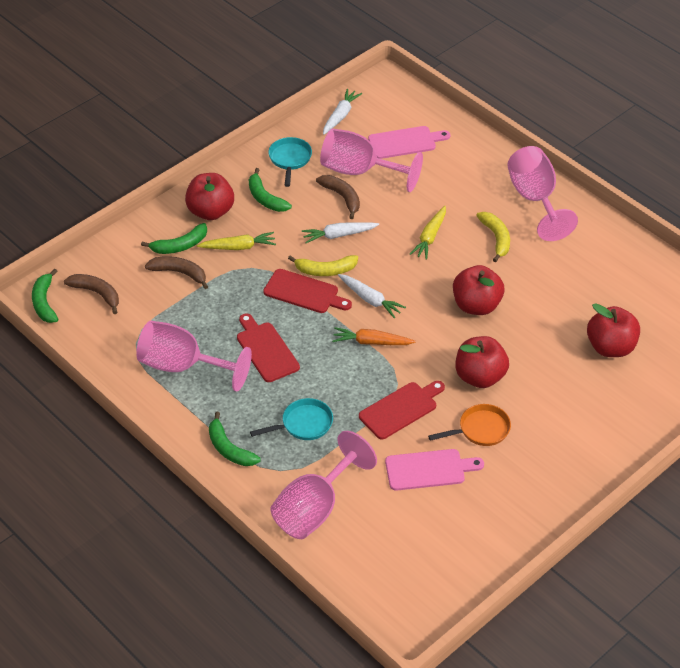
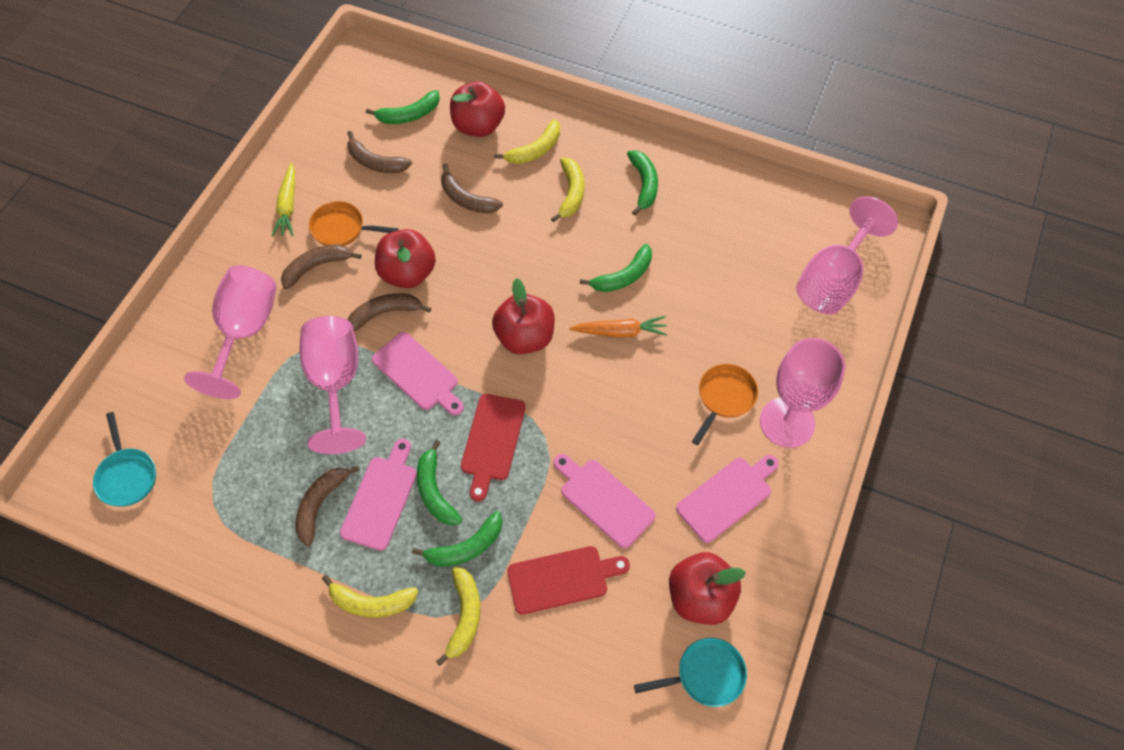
brown banana: 3 -> 5
green banana: 4 -> 5
orange pan: 1 -> 2
pink cutting board: 2 -> 4
red cutting board: 3 -> 2
white carrot: 3 -> 0
yellow banana: 2 -> 4
yellow carrot: 2 -> 1

